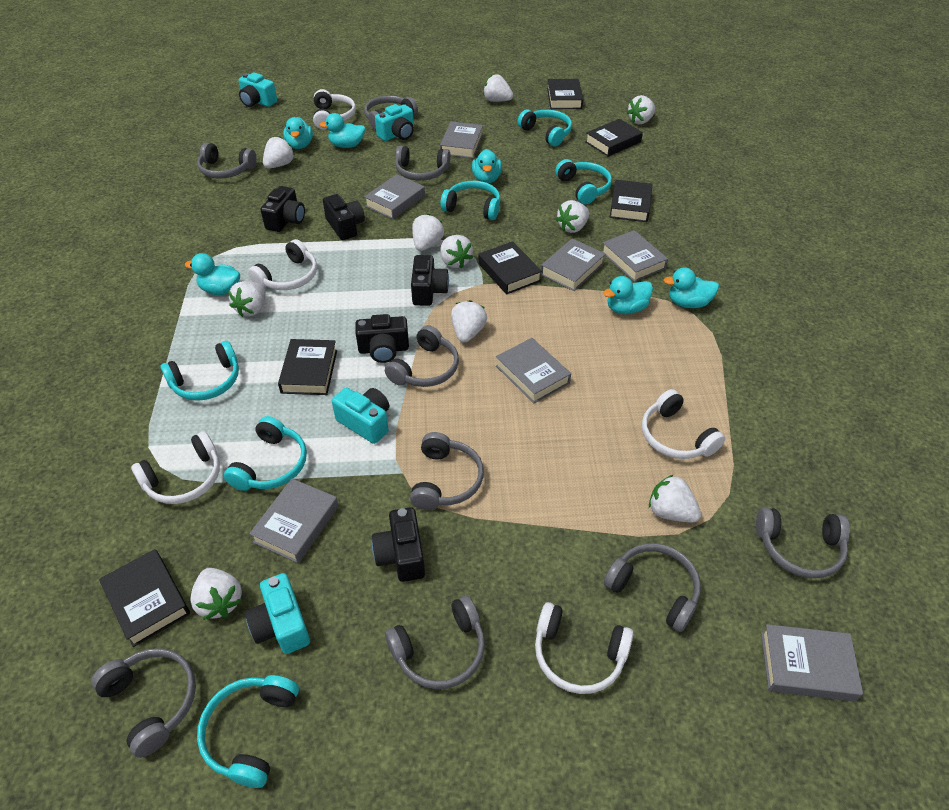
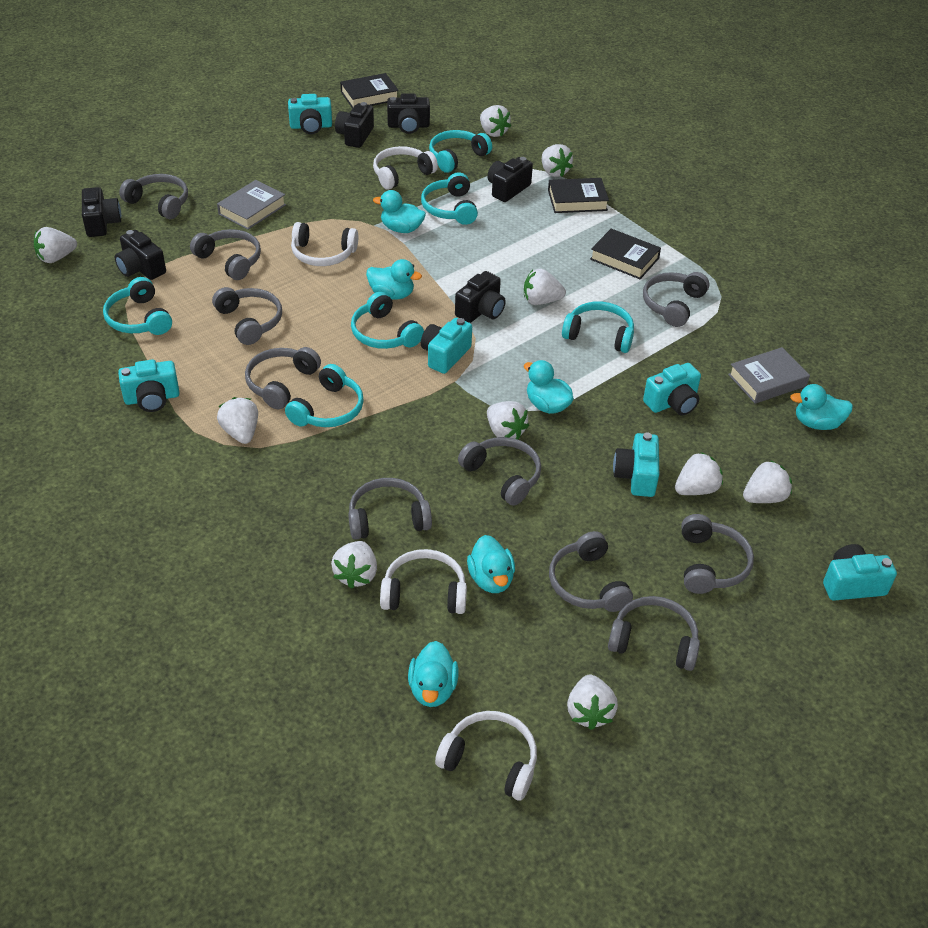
black book: 6 -> 3
black camera: 5 -> 6
grey book: 7 -> 2
grey headphones: 9 -> 10
turquoise camera: 4 -> 6
white headphones: 5 -> 4

